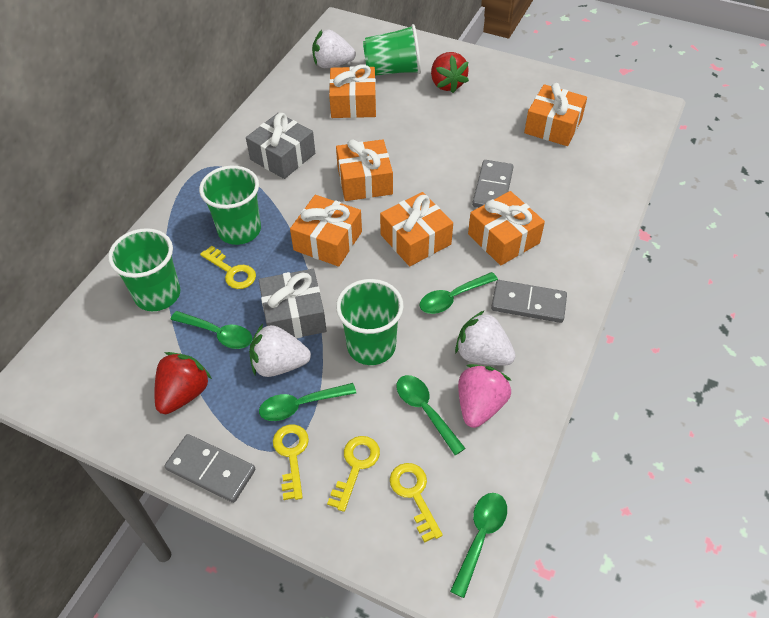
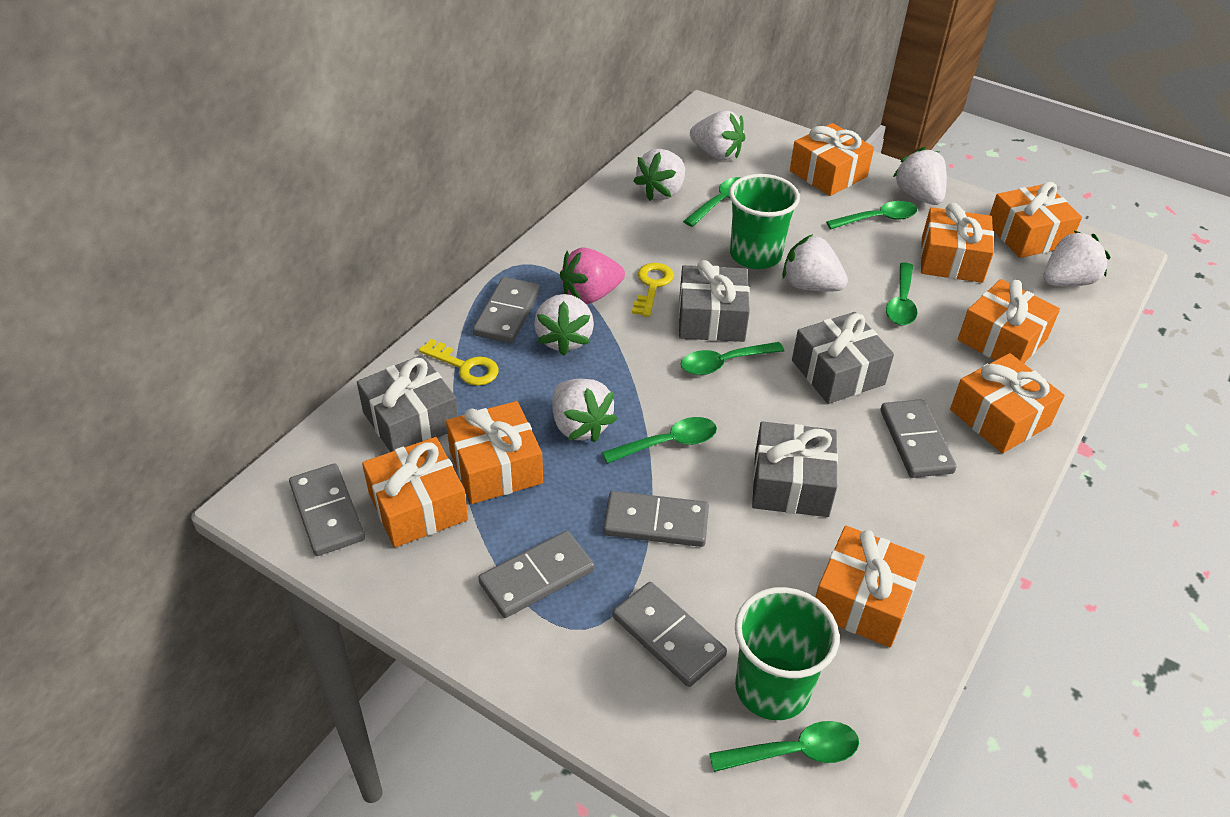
green cup: 4 -> 2
green spoon: 5 -> 6
grey domino: 3 -> 6
grey gift: 2 -> 4
orange gift: 6 -> 8
red strawberry: 2 -> 0
white strawberry: 3 -> 7
yellow key: 4 -> 2

